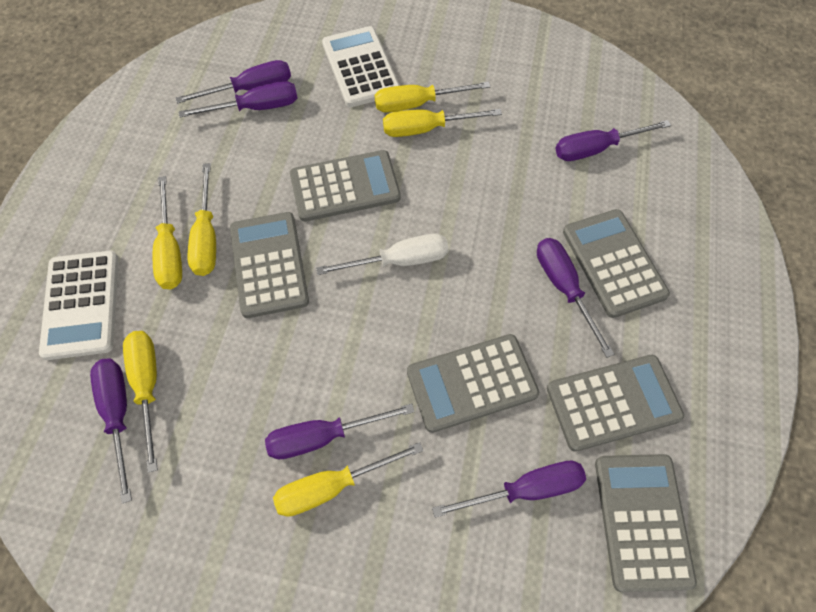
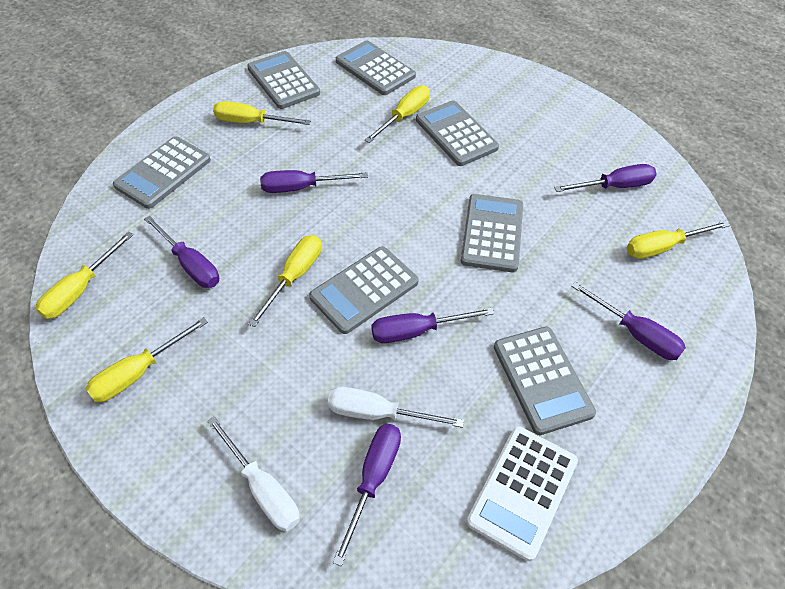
grey calculator: 6 -> 7
purple screwdriver: 7 -> 6
white calculator: 2 -> 1
white screwdriver: 1 -> 2

